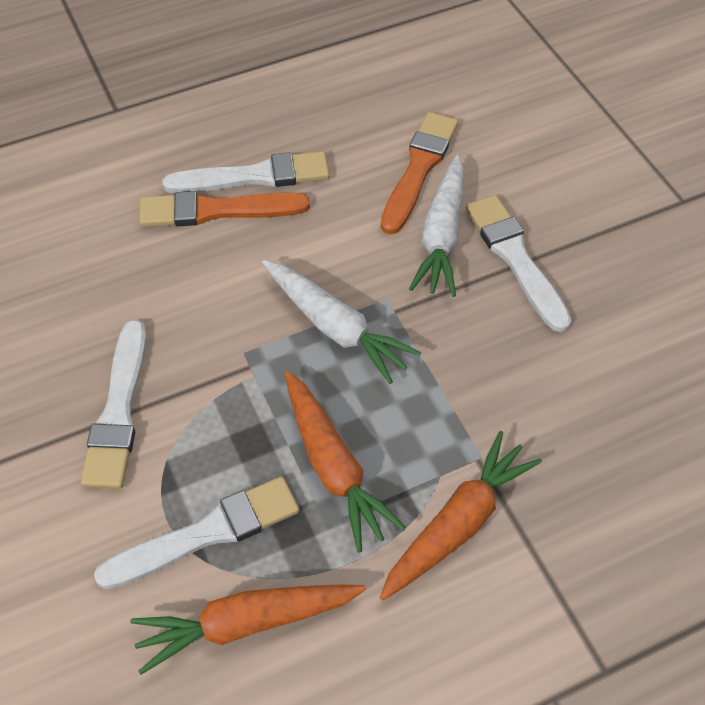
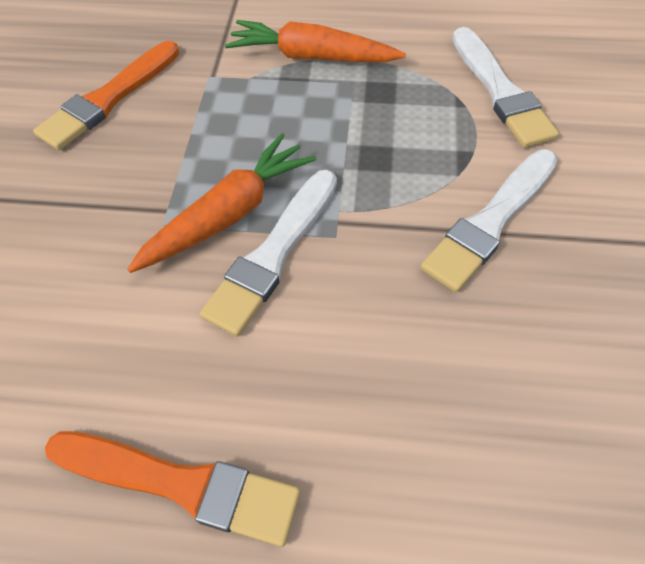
orange carrot: 3 -> 2
white brush: 4 -> 3
white carrot: 2 -> 0

